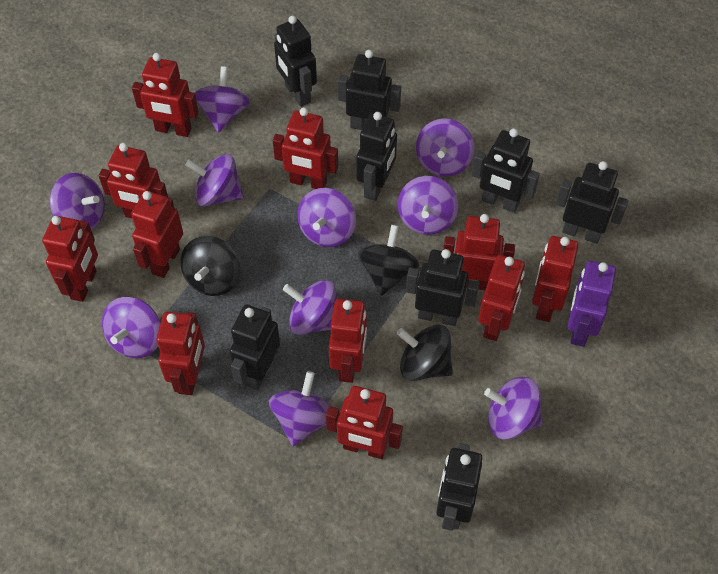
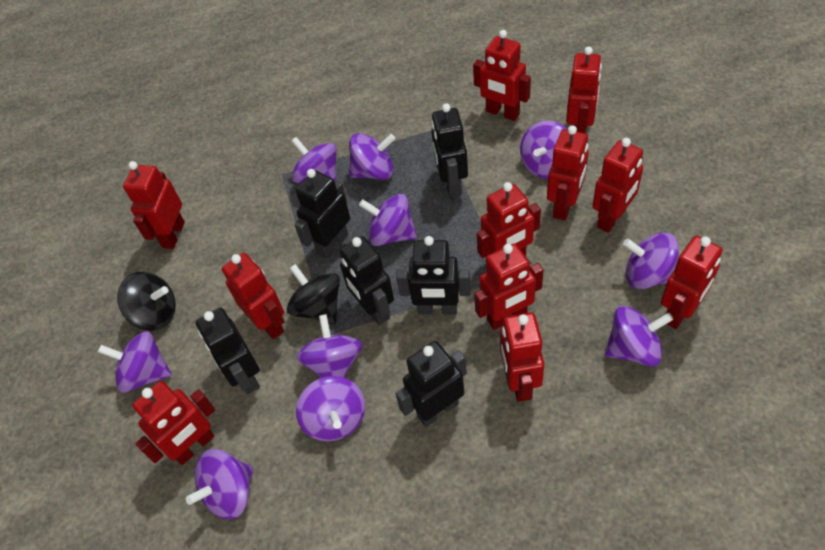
black robot: 8 -> 6
black spinning top: 3 -> 2
purple robot: 1 -> 0

